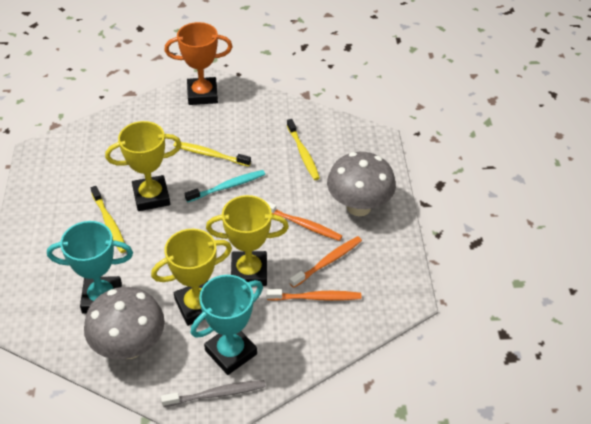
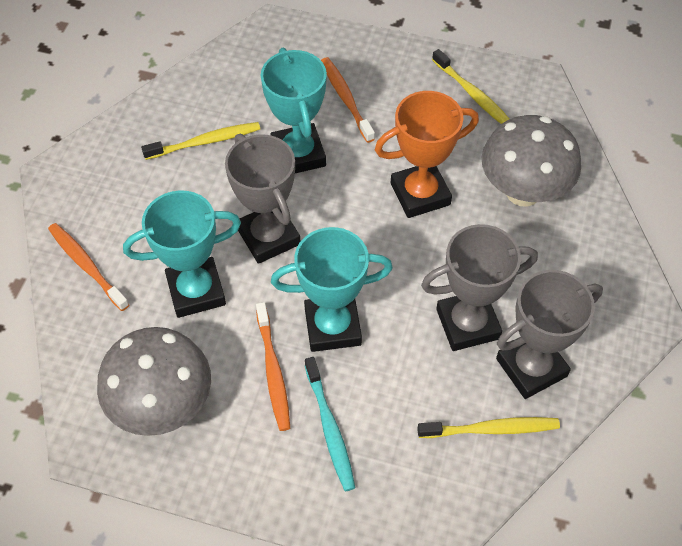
grey toothbrush: 1 -> 0
grey trophy: 0 -> 3
turquoise trophy: 2 -> 3
yellow trophy: 3 -> 0

